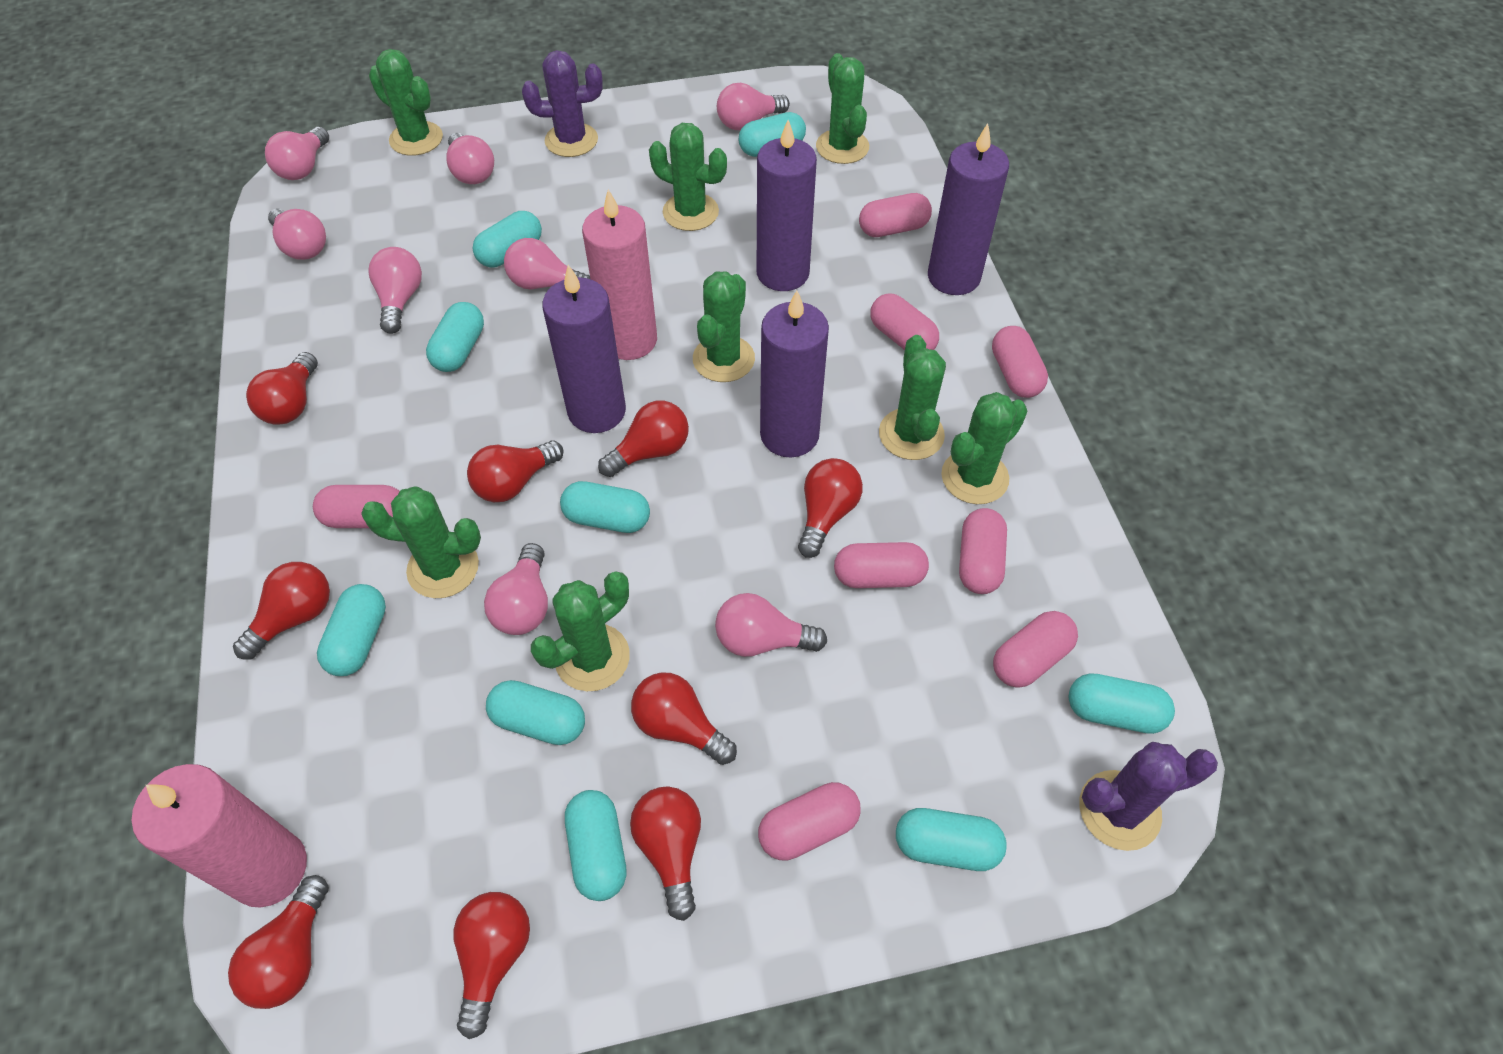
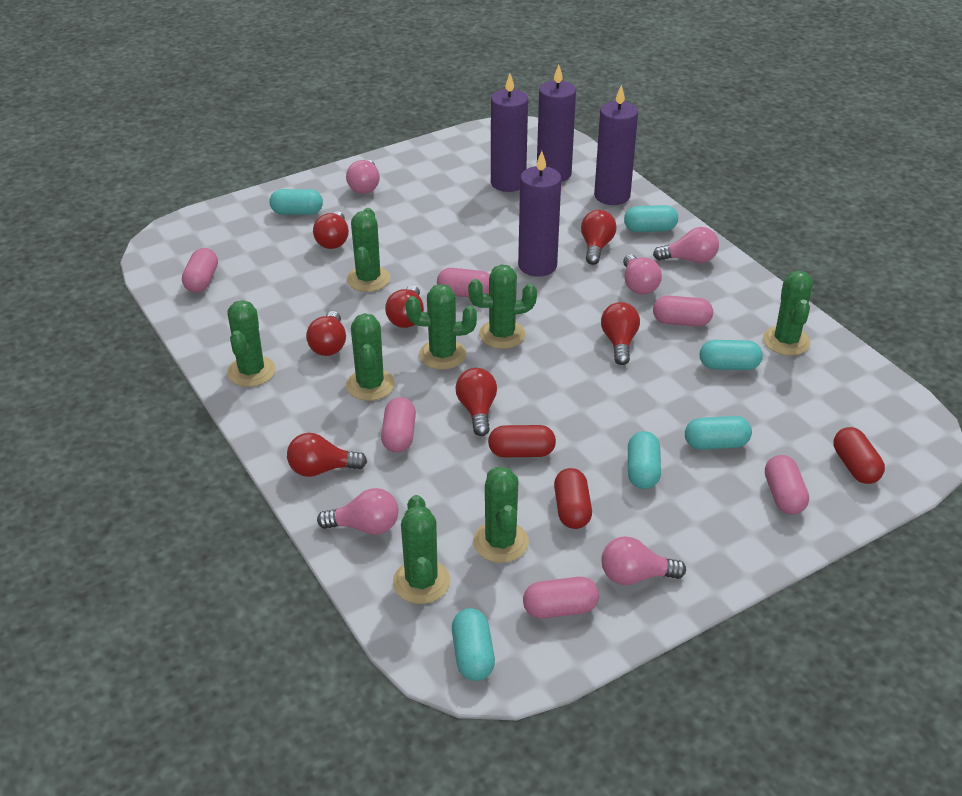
pink candle: 2 -> 0
pink capsule: 8 -> 6
pink light bulb: 8 -> 5
purple cactus: 2 -> 0
red capsule: 0 -> 3
red light bulb: 9 -> 7
turquoise capsule: 9 -> 6

